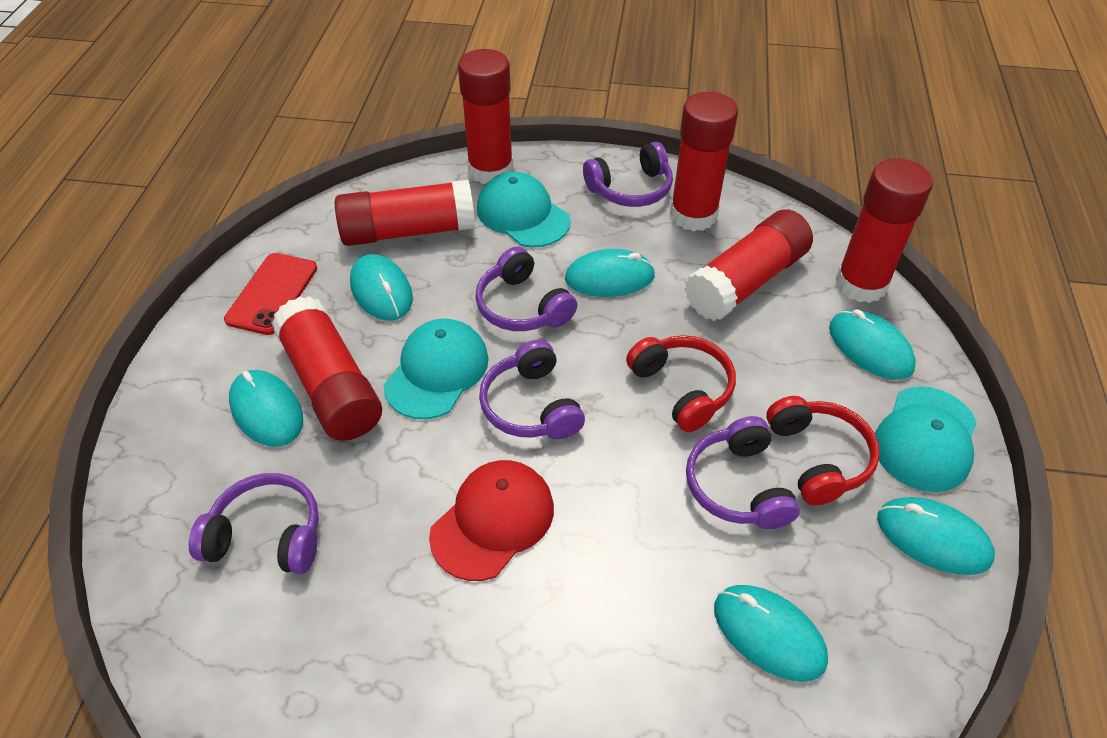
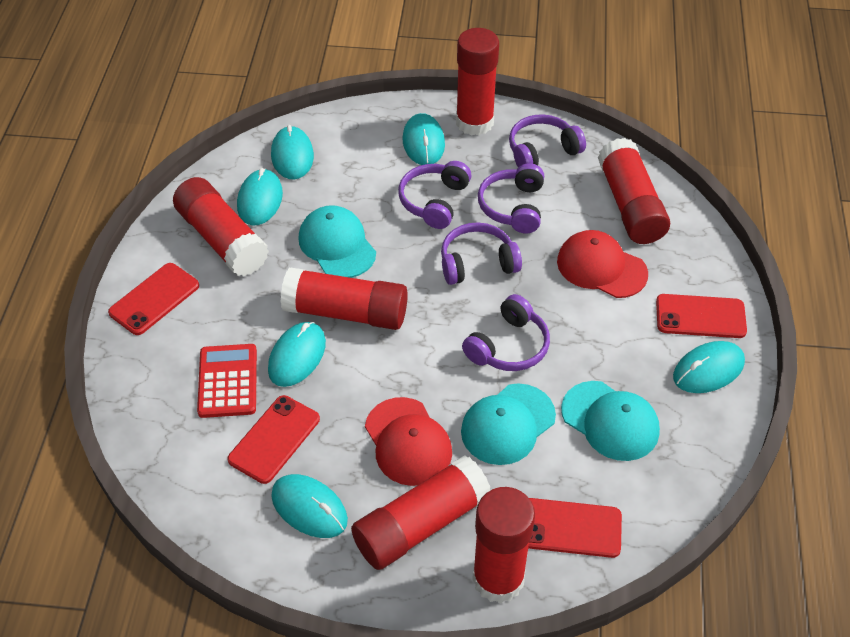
red calculator: 0 -> 1
red cap: 1 -> 2
red headphones: 2 -> 0
red phone: 1 -> 4

